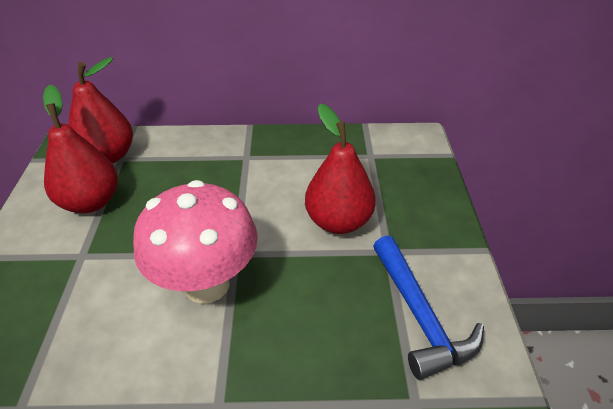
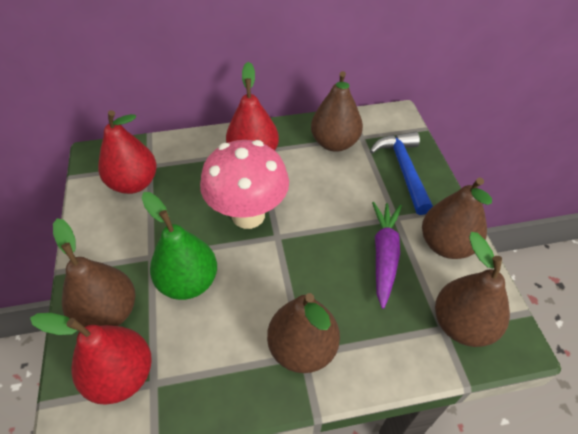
brown pear: 0 -> 5
green pear: 0 -> 1
purple carrot: 0 -> 1

